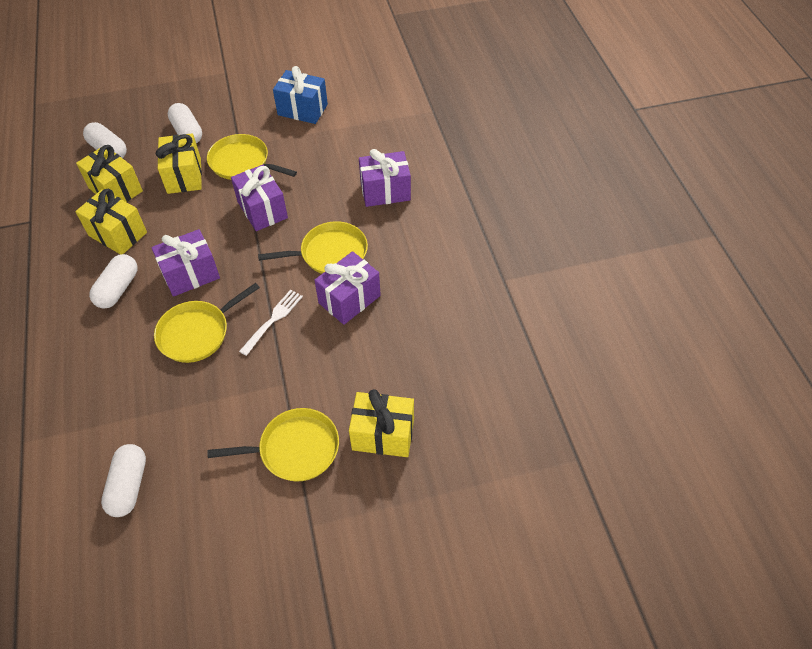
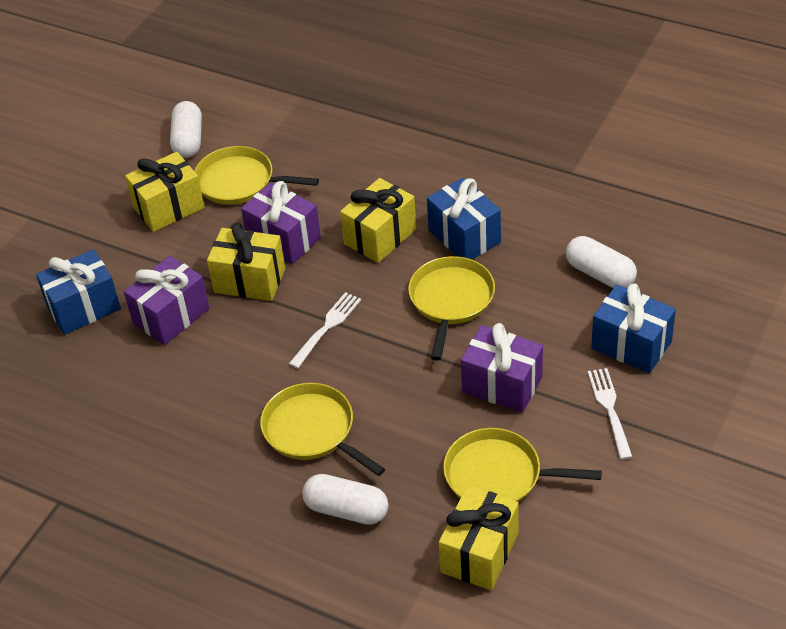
blue gift: 1 -> 3
purple gift: 4 -> 3
white capsule: 4 -> 3
white fork: 1 -> 2

